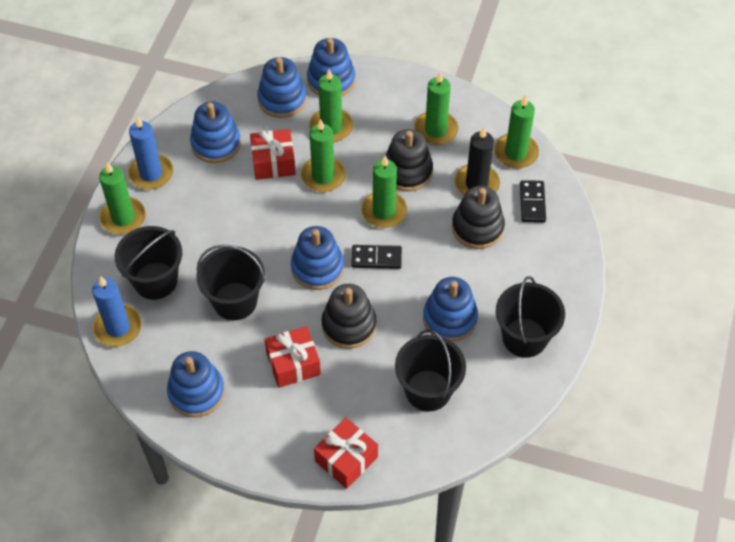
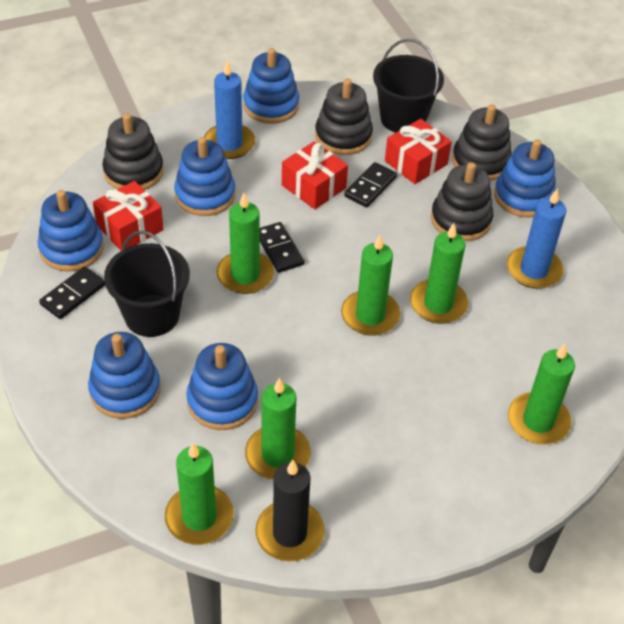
black bucket: 4 -> 2
black domino: 2 -> 3
black stacking toy: 3 -> 4

